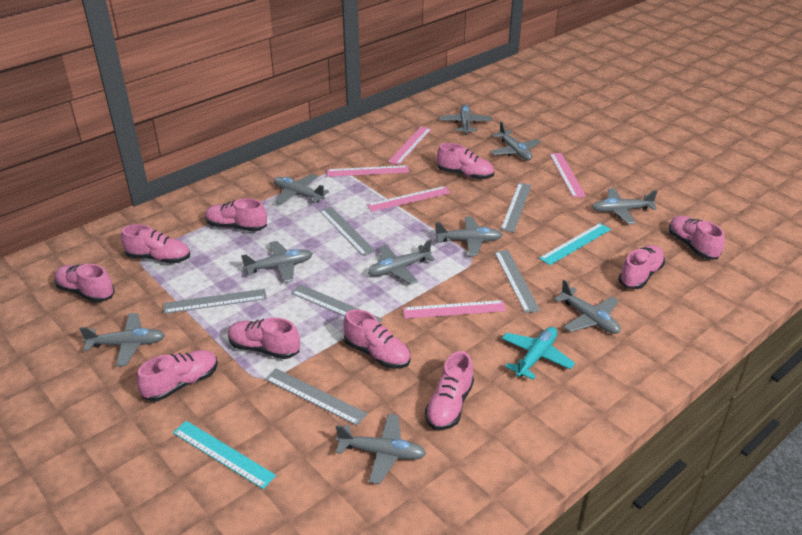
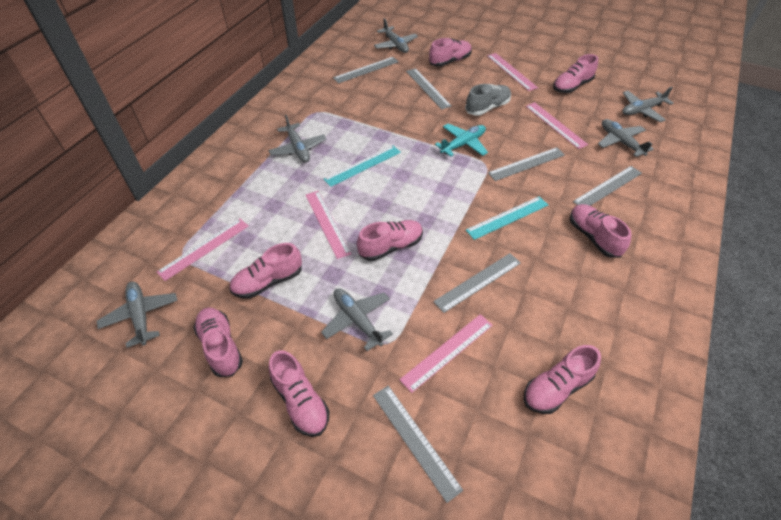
grey plane: 10 -> 6
grey shoe: 0 -> 1
pink shoe: 10 -> 8

